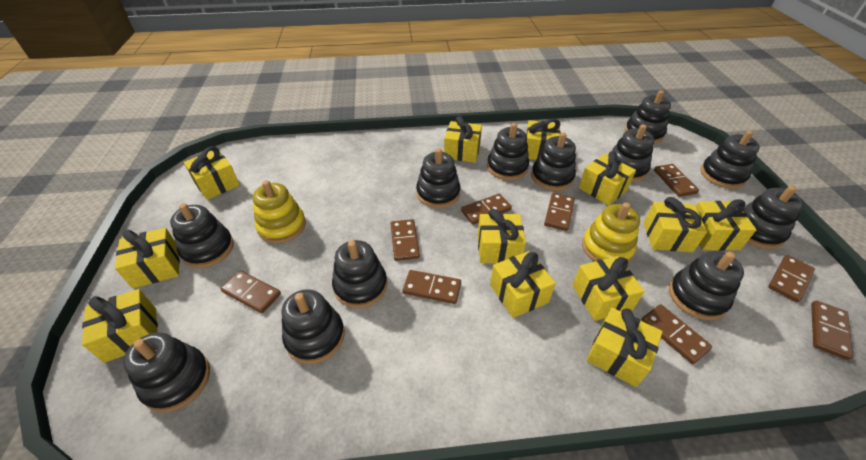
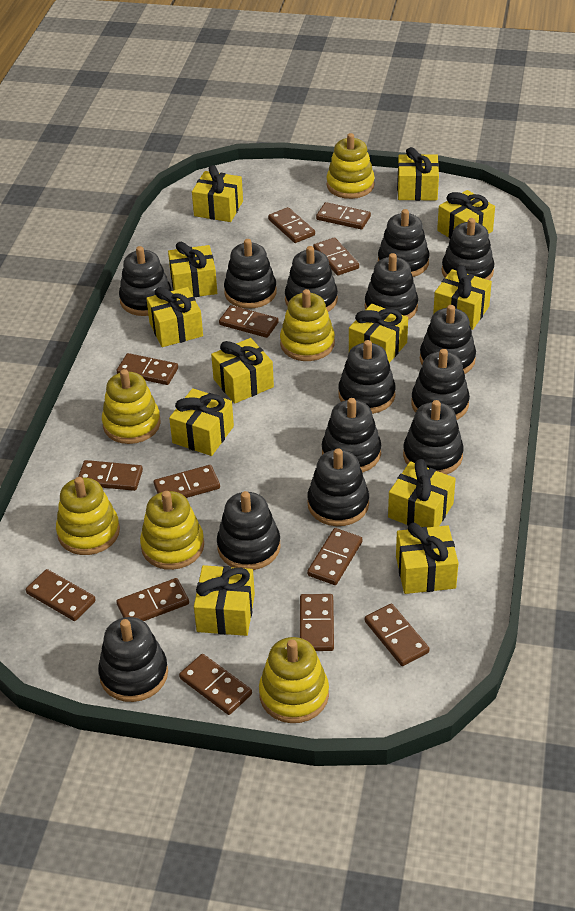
black stacking toy: 12 -> 14
brown domino: 9 -> 13
yellow stacking toy: 2 -> 6

